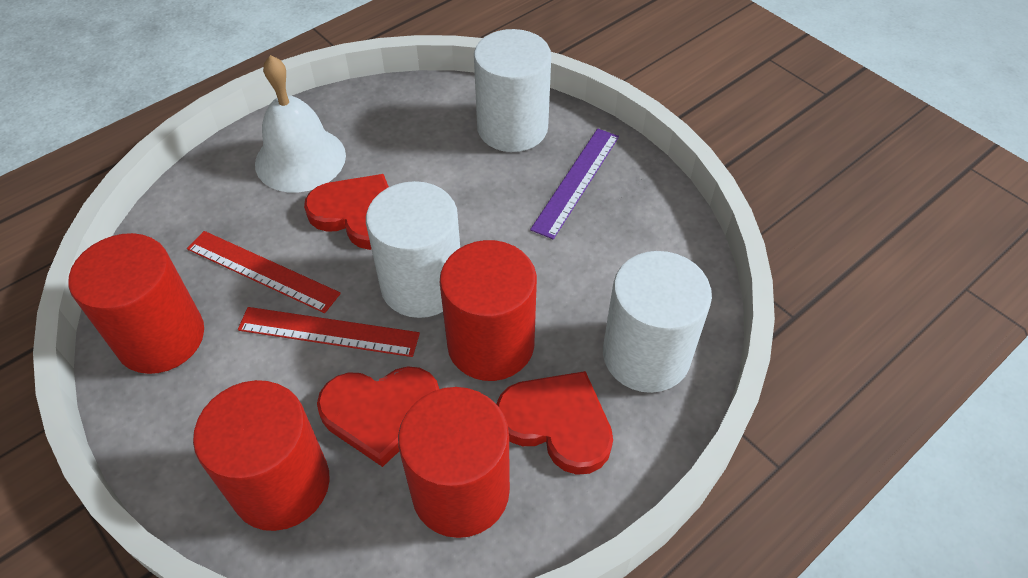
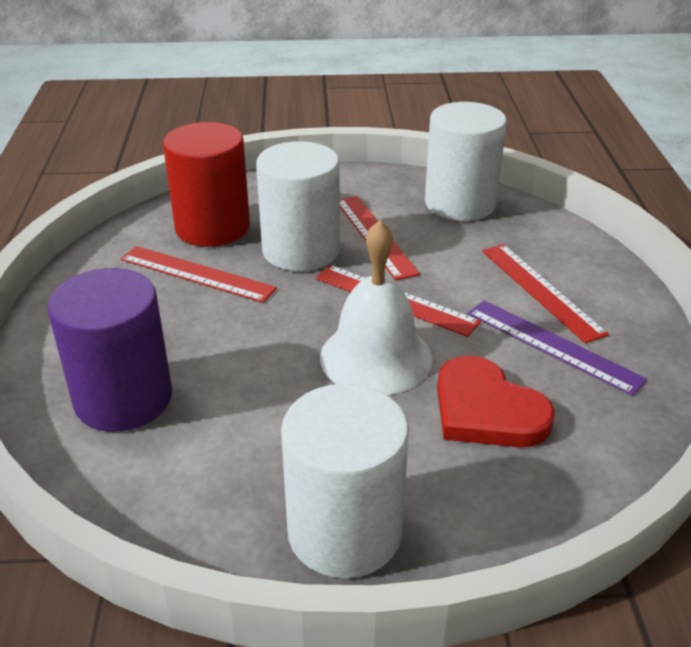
purple cylinder: 0 -> 1
red cylinder: 4 -> 1
red heart: 3 -> 1
red ruler: 2 -> 4

